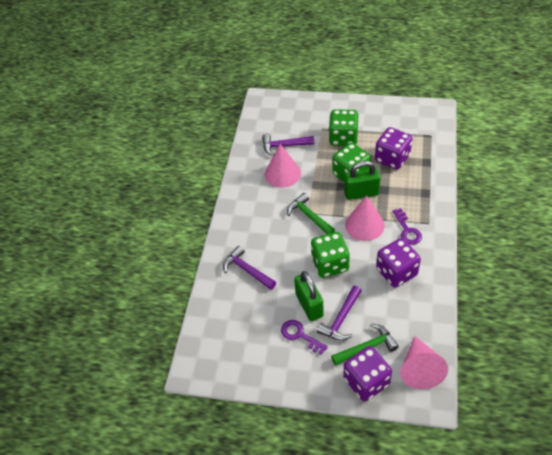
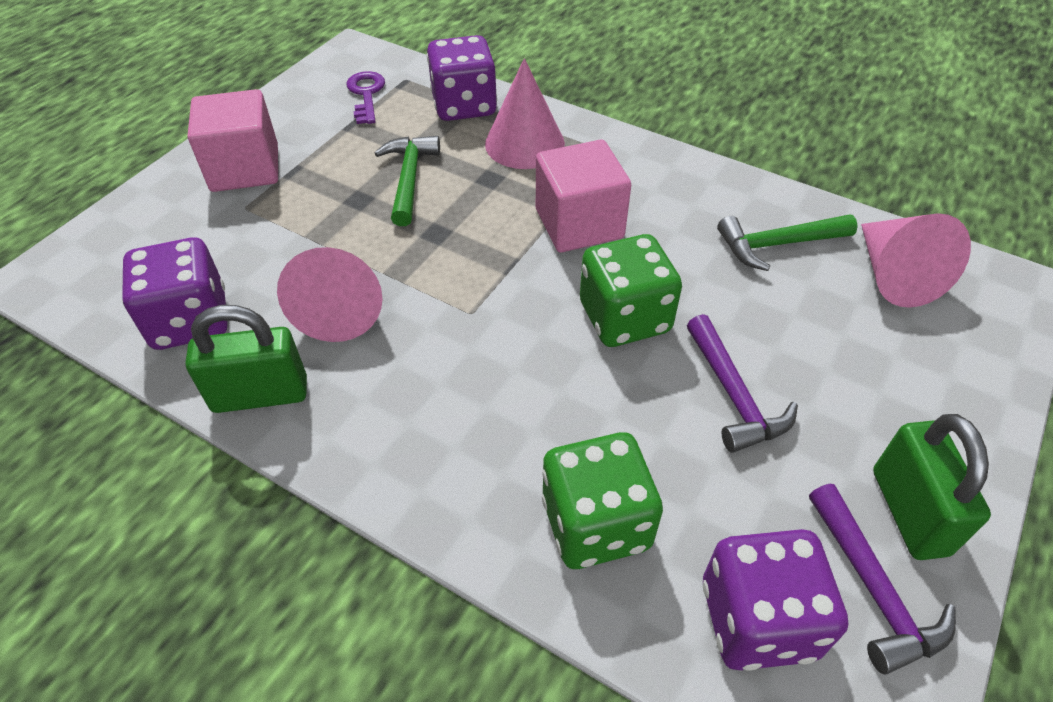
green dice: 3 -> 2
pink cube: 0 -> 2
purple hammer: 3 -> 2
purple key: 2 -> 1

